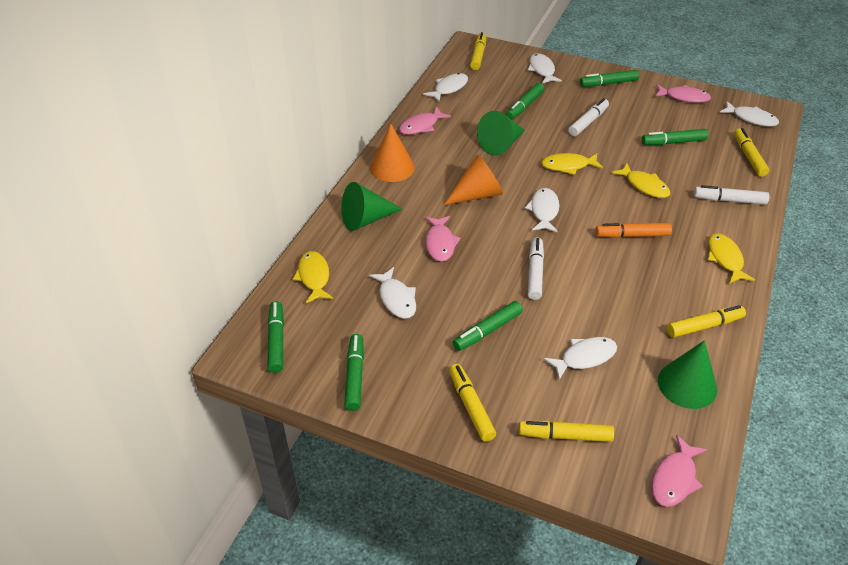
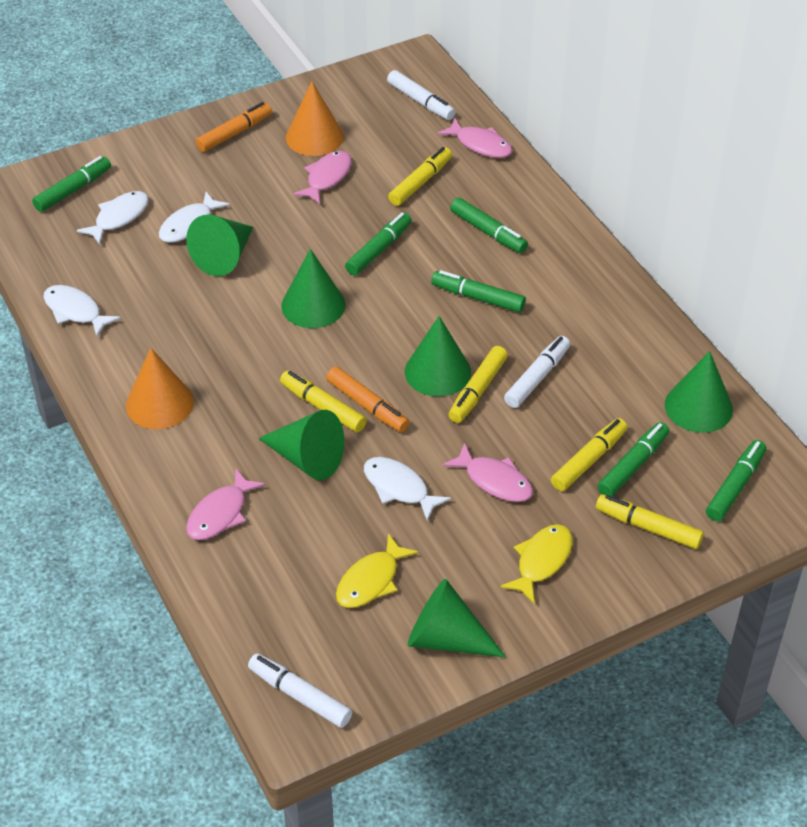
green cone: 3 -> 6
orange marker: 1 -> 2
white fish: 6 -> 4
yellow fish: 4 -> 2

